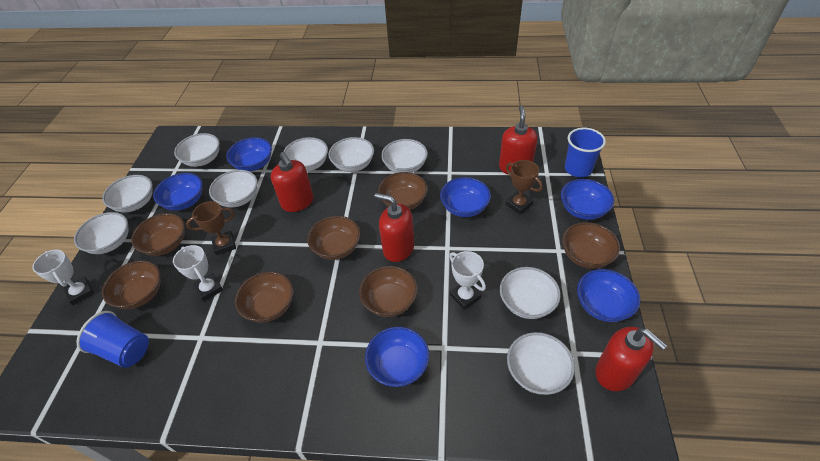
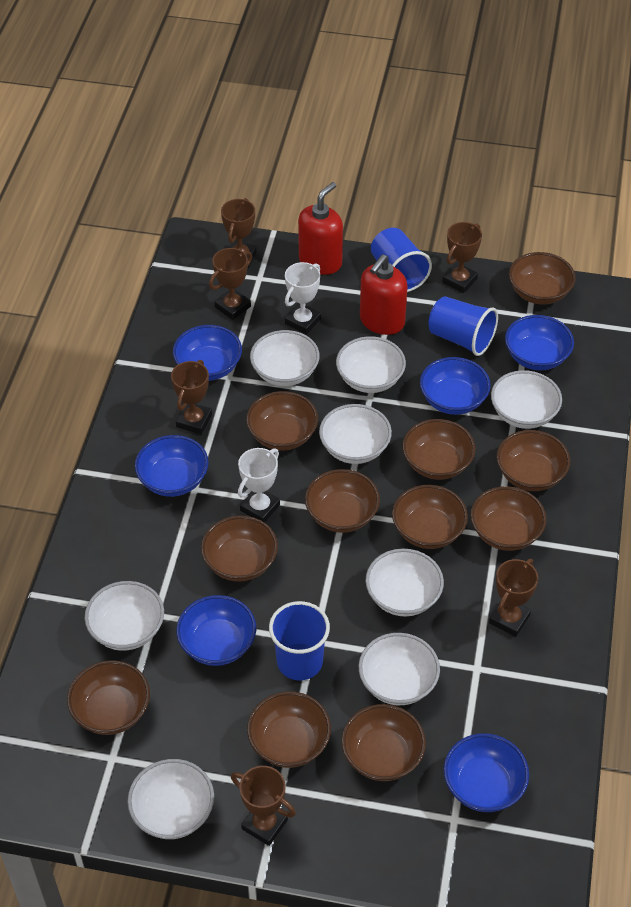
blue cup: 2 -> 3
brown bowl: 7 -> 11
brown trophy: 2 -> 6
red soap dispenser: 4 -> 2
white bowl: 9 -> 8
white trophy: 3 -> 2

